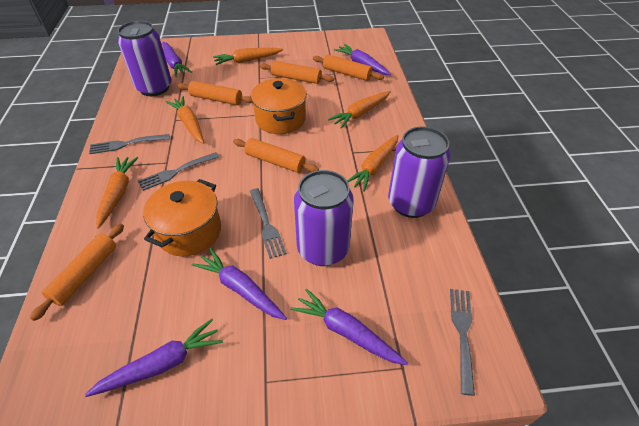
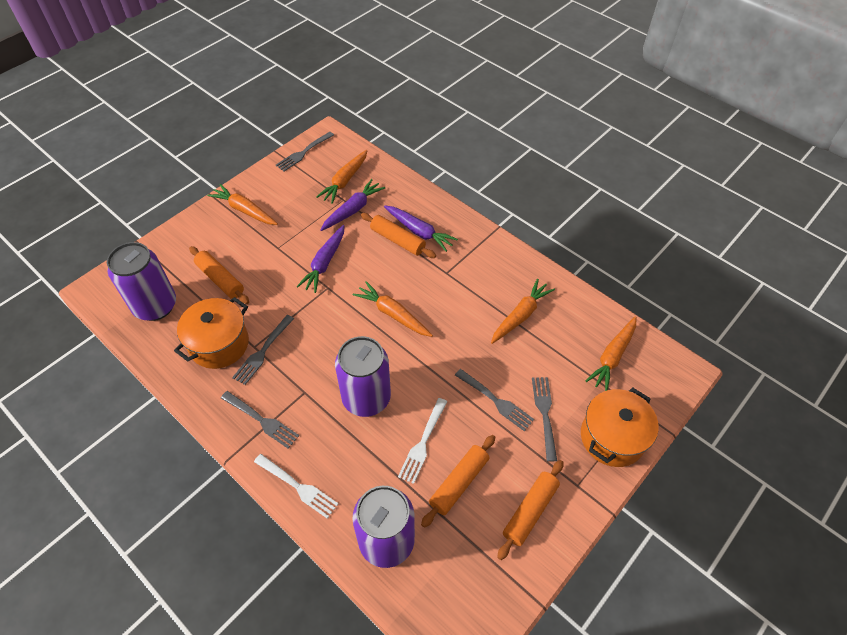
grey fork: 4 -> 5
orange rolling pin: 5 -> 4
purple carrot: 5 -> 3
white fork: 0 -> 2

